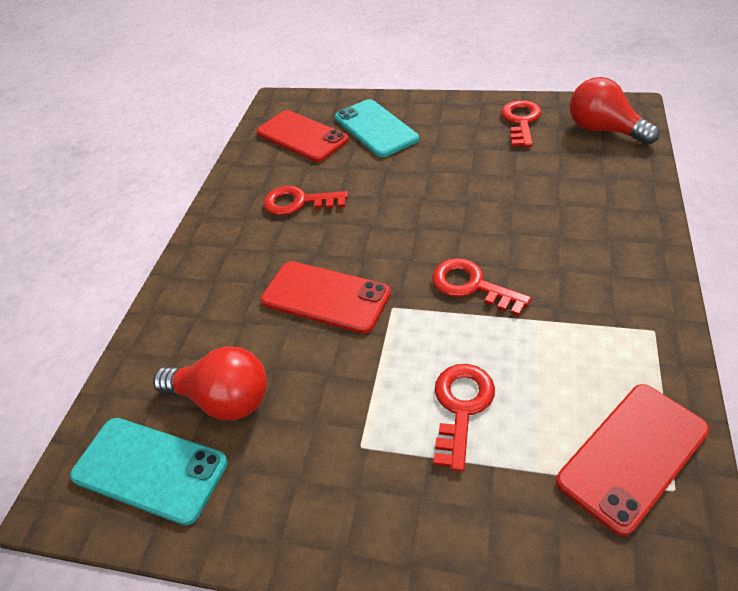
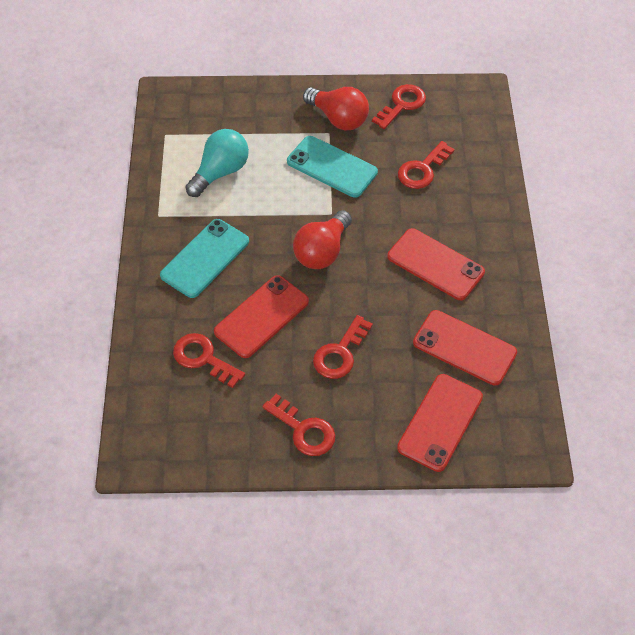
red key: 4 -> 5
red phone: 3 -> 4
turquoise light bulb: 0 -> 1

